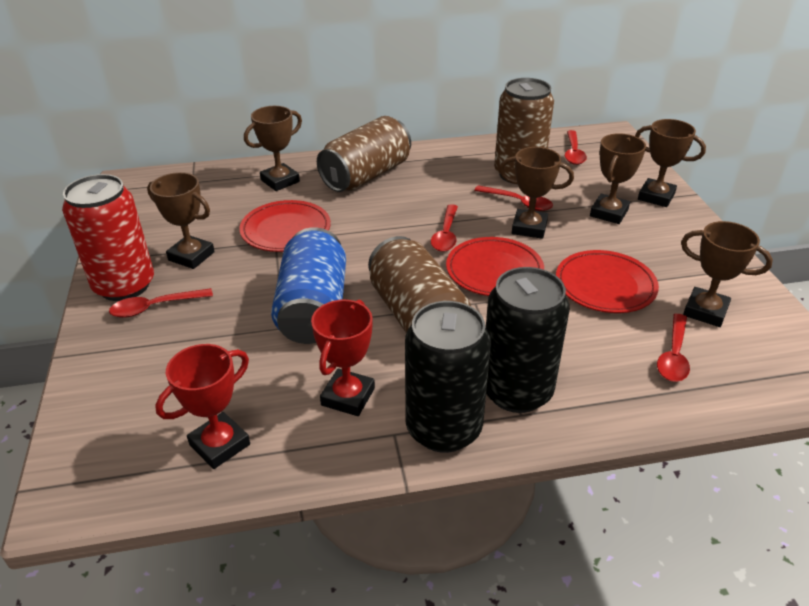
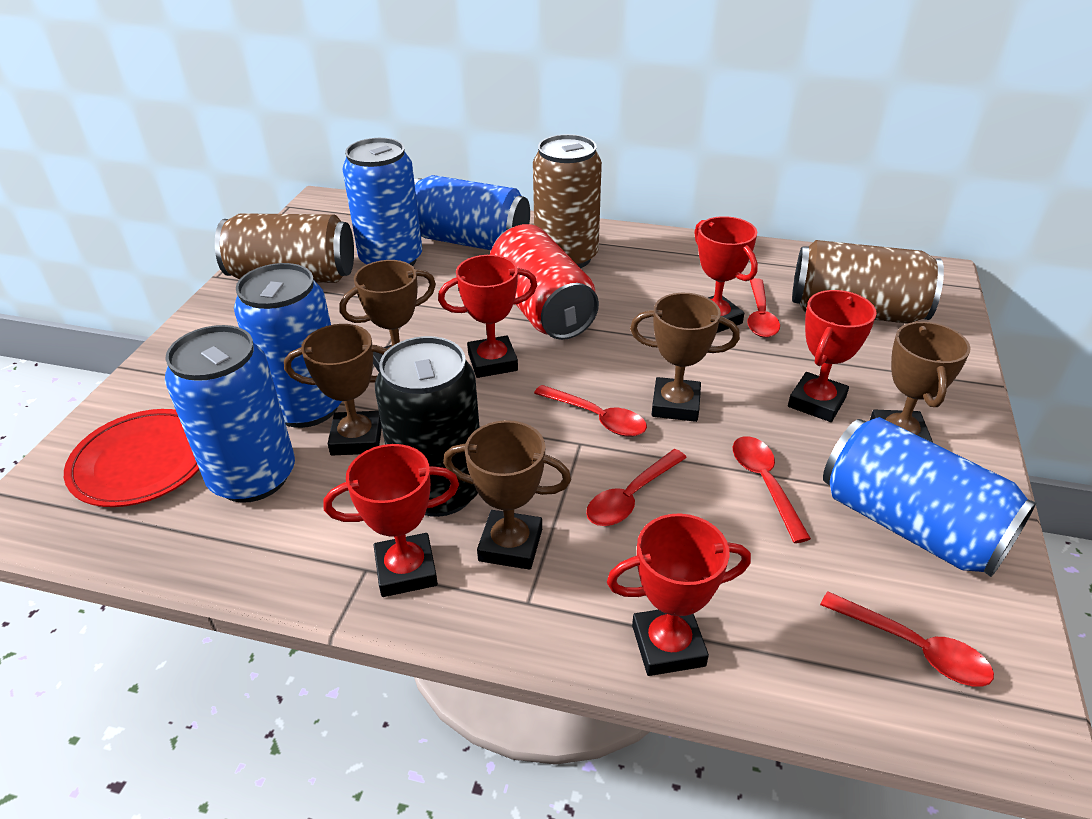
black can: 2 -> 1
blue can: 1 -> 5
brown trophy: 6 -> 5
red plate: 3 -> 1
red trophy: 2 -> 5

